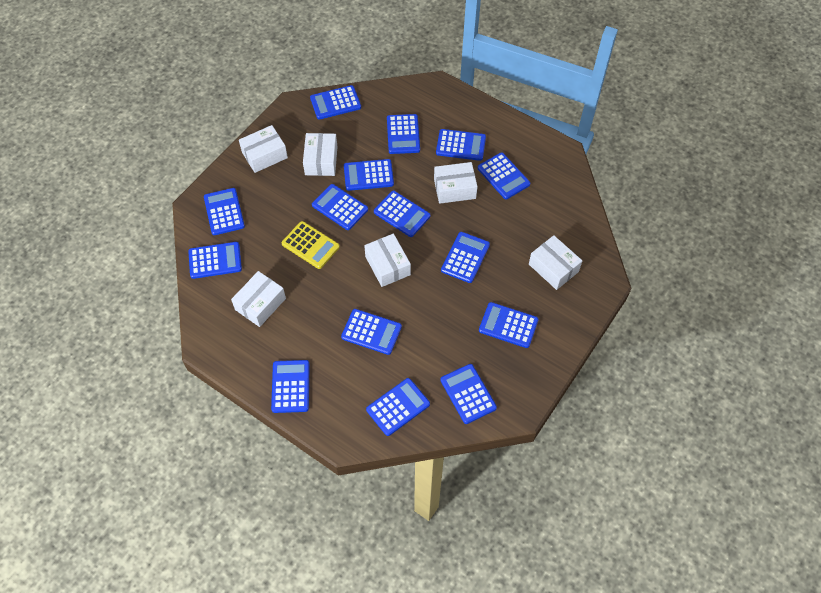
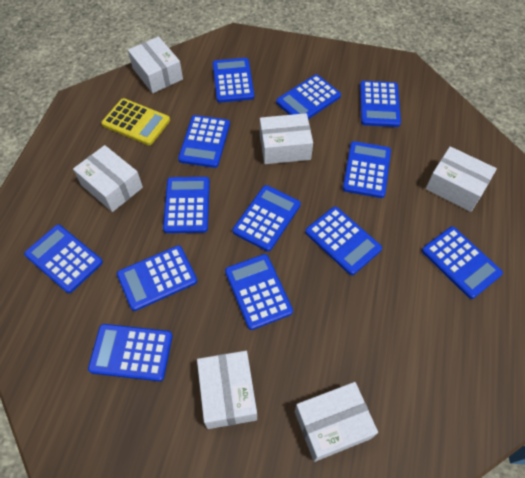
blue calculator: 15 -> 13

